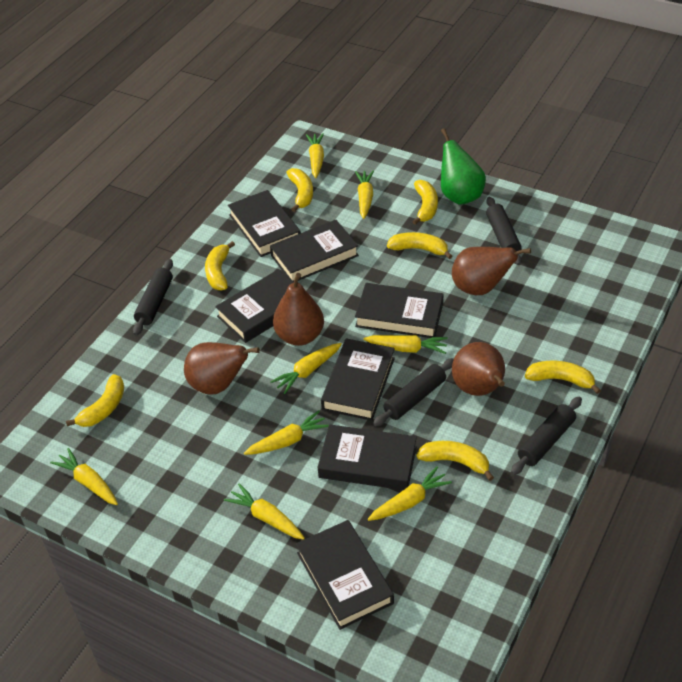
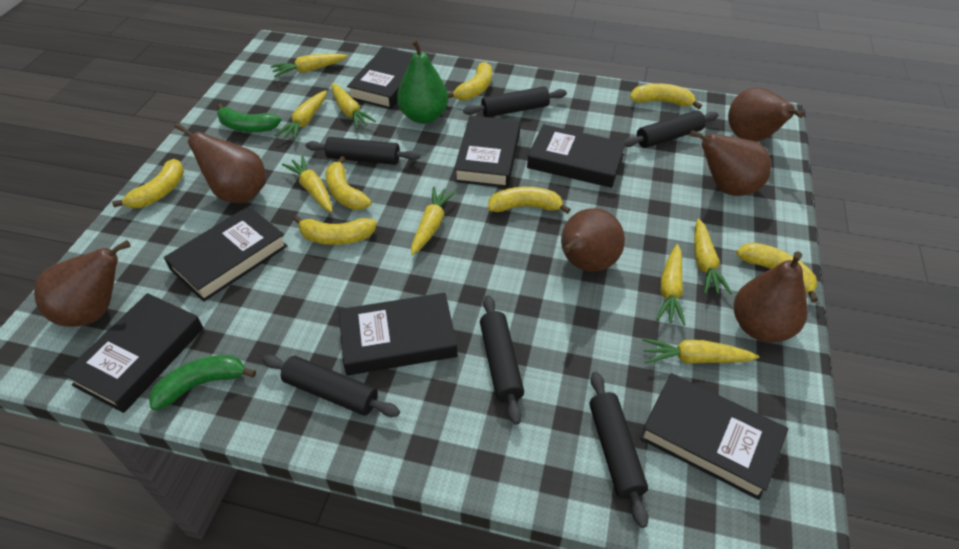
black rolling pin: 4 -> 6
brown pear: 4 -> 6
green banana: 0 -> 2

